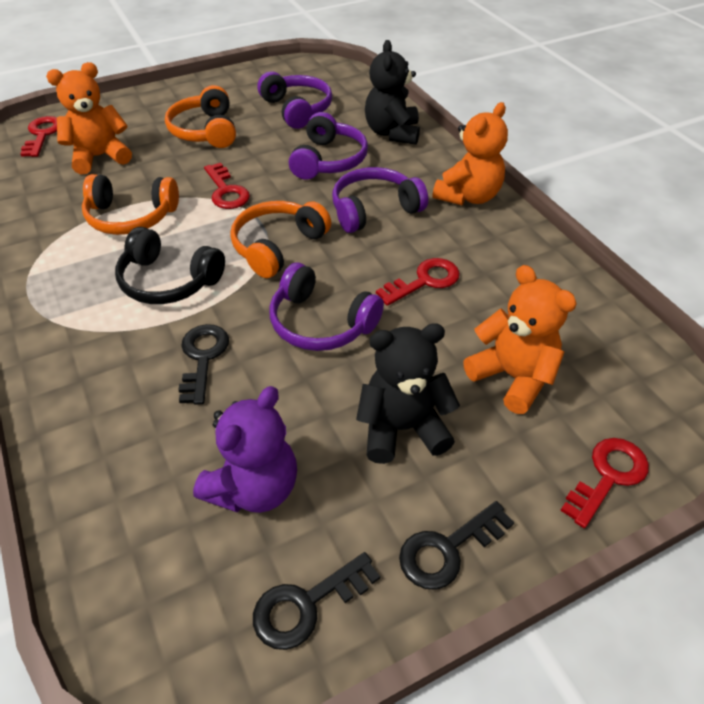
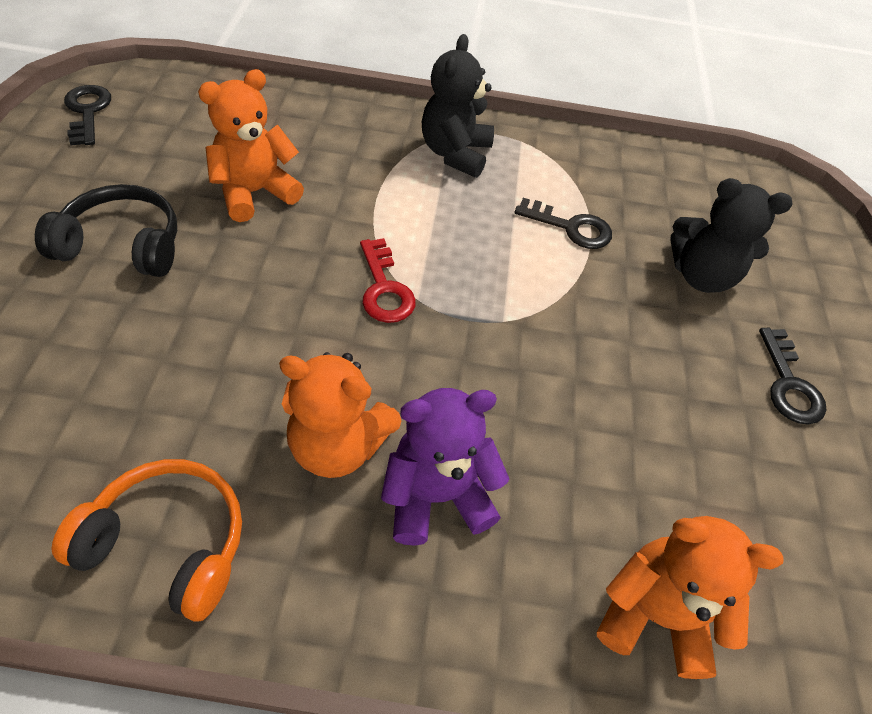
orange headphones: 3 -> 1
purple headphones: 4 -> 0
red key: 4 -> 1

